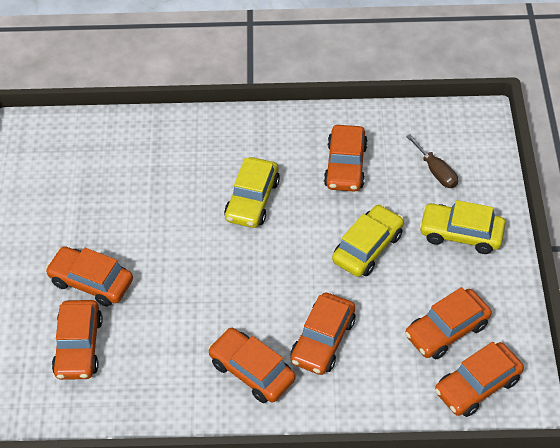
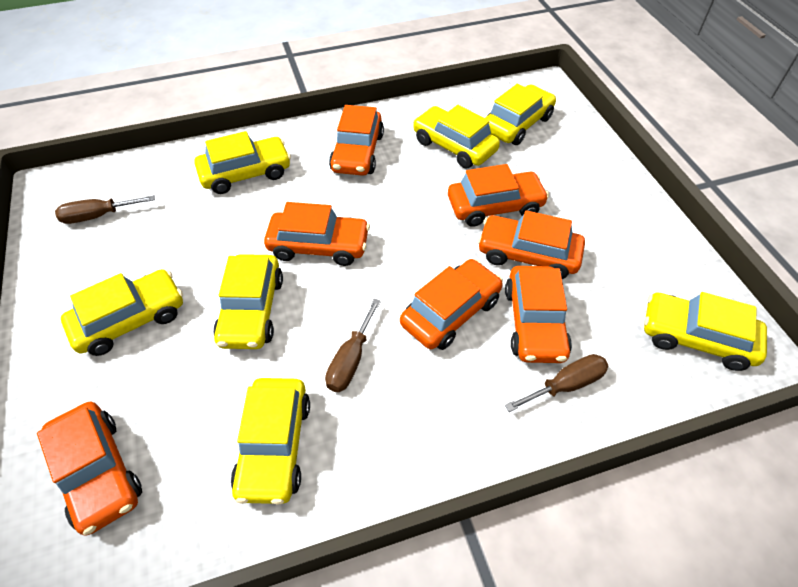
brown screwdriver: 1 -> 3
yellow car: 3 -> 7

